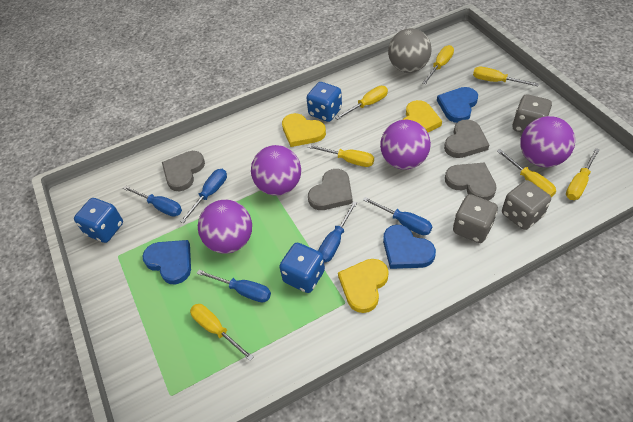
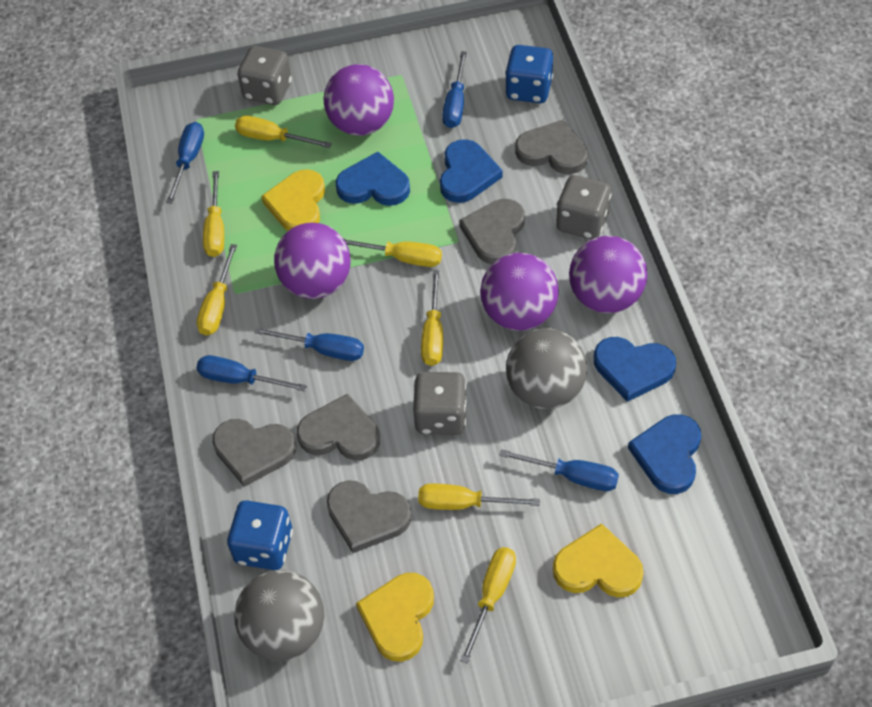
blue dice: 3 -> 2
blue heart: 3 -> 4
grey ball: 1 -> 2
grey heart: 4 -> 5

